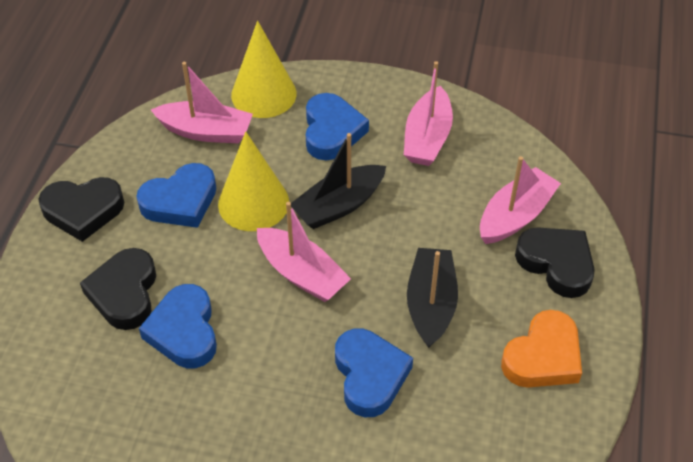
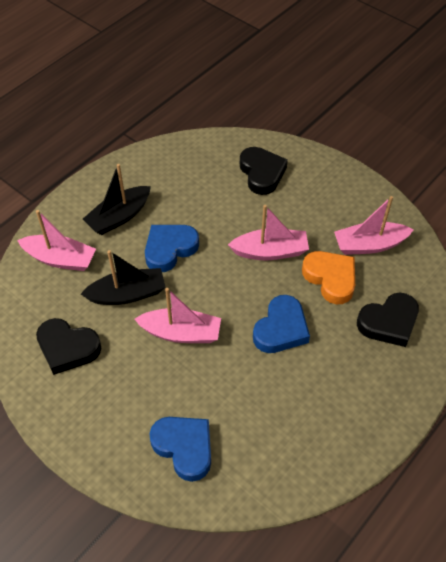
blue heart: 4 -> 3
yellow cone: 2 -> 0

